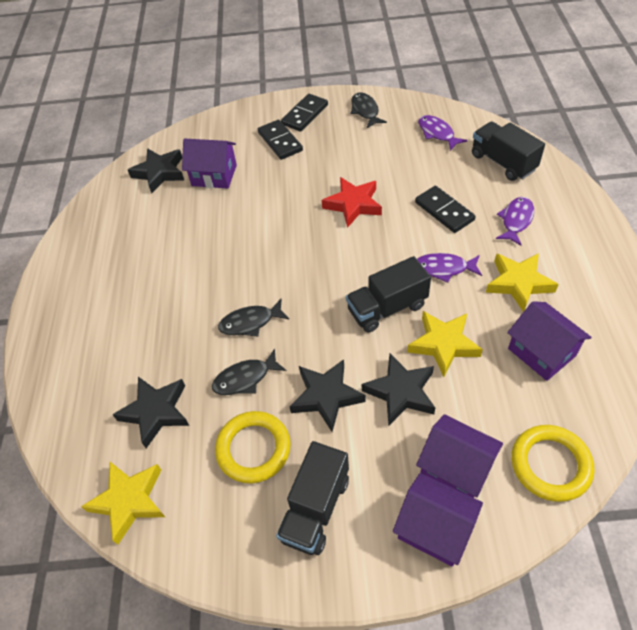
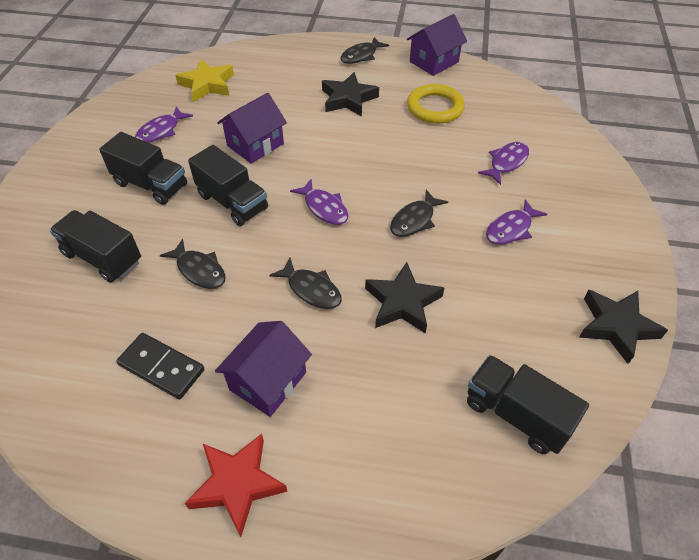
black domino: 3 -> 1
black fish: 3 -> 4
black star: 4 -> 3
black truck: 3 -> 4
purple fish: 3 -> 4
purple house: 4 -> 3
yellow ring: 2 -> 1
yellow star: 3 -> 1

